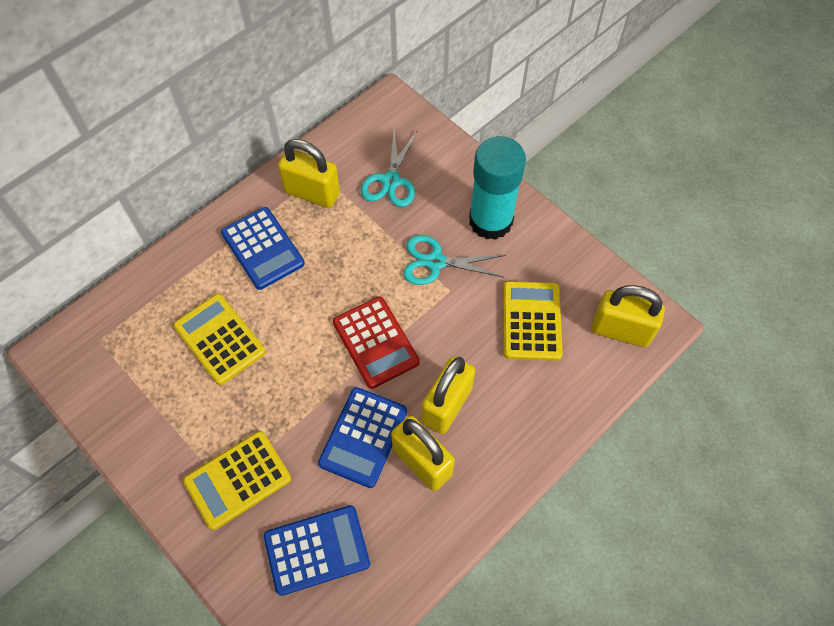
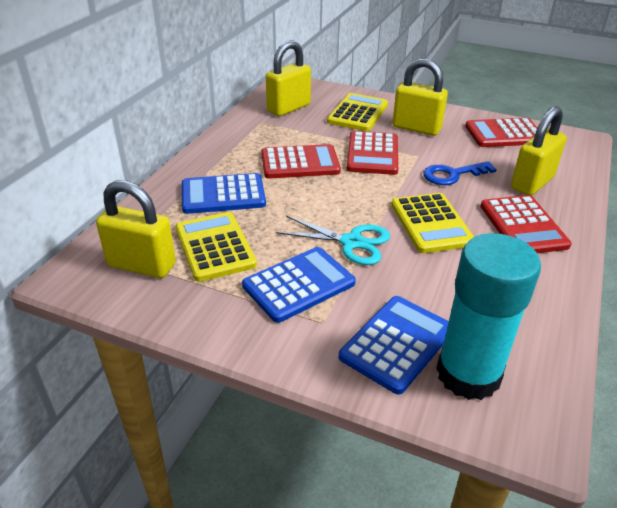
blue key: 0 -> 1
red calculator: 1 -> 4
turquoise scissors: 2 -> 1

